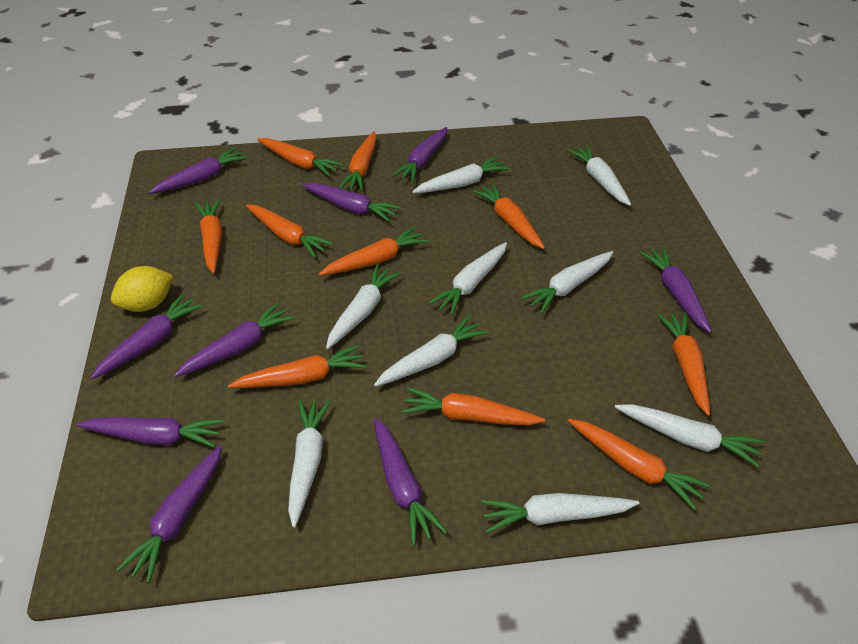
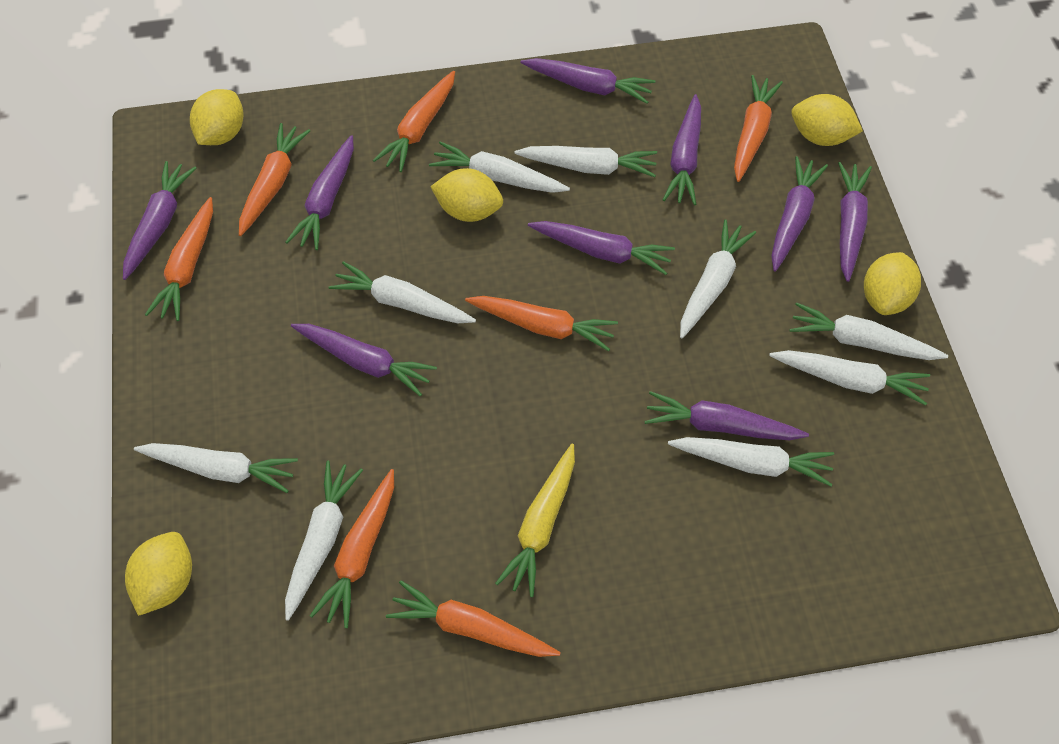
orange carrot: 10 -> 7
yellow carrot: 0 -> 1
yellow lemon: 1 -> 5

